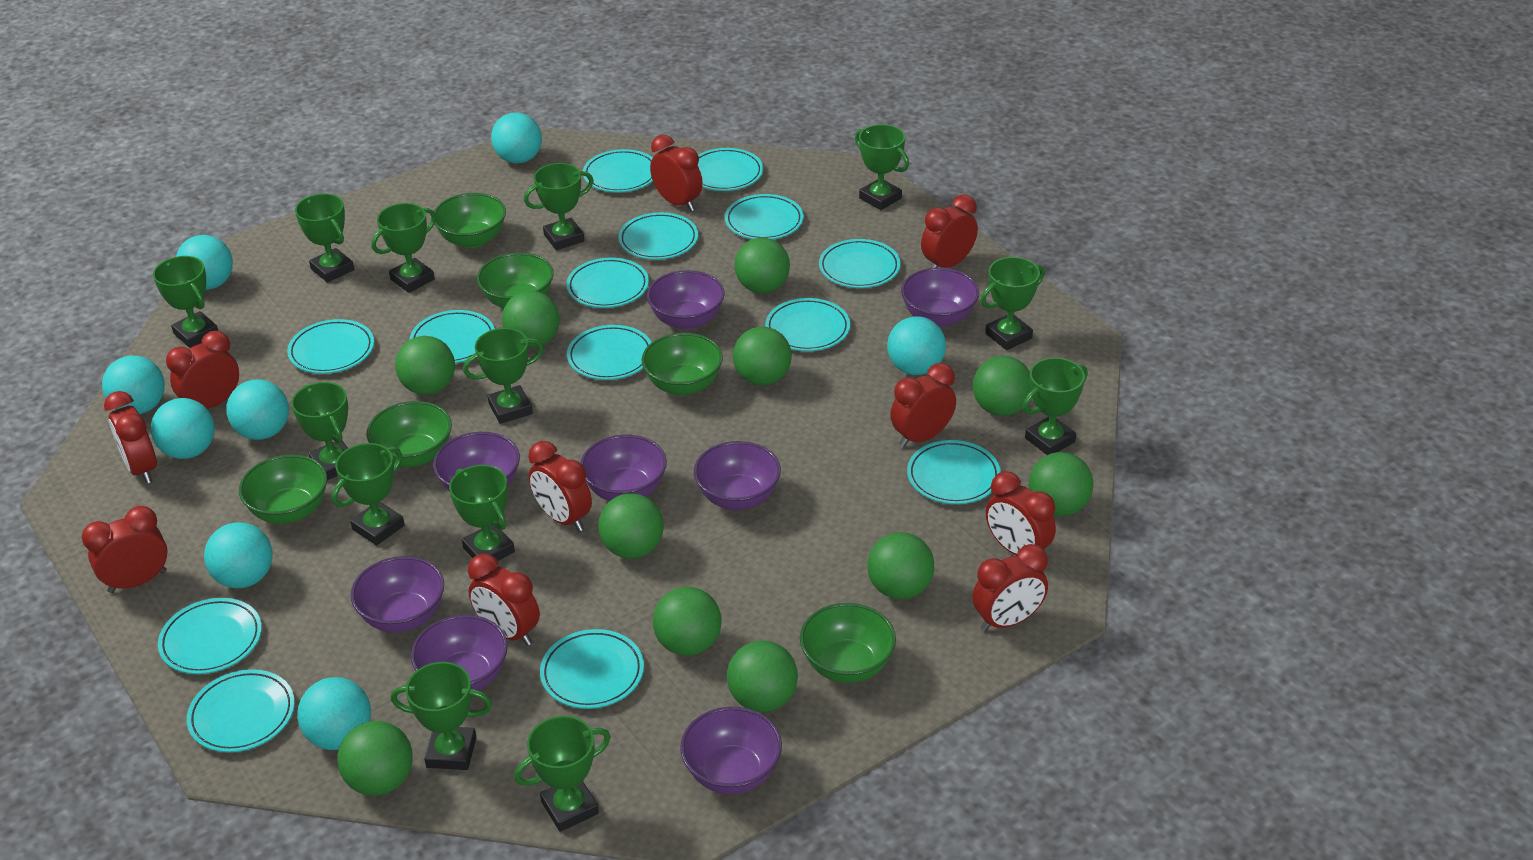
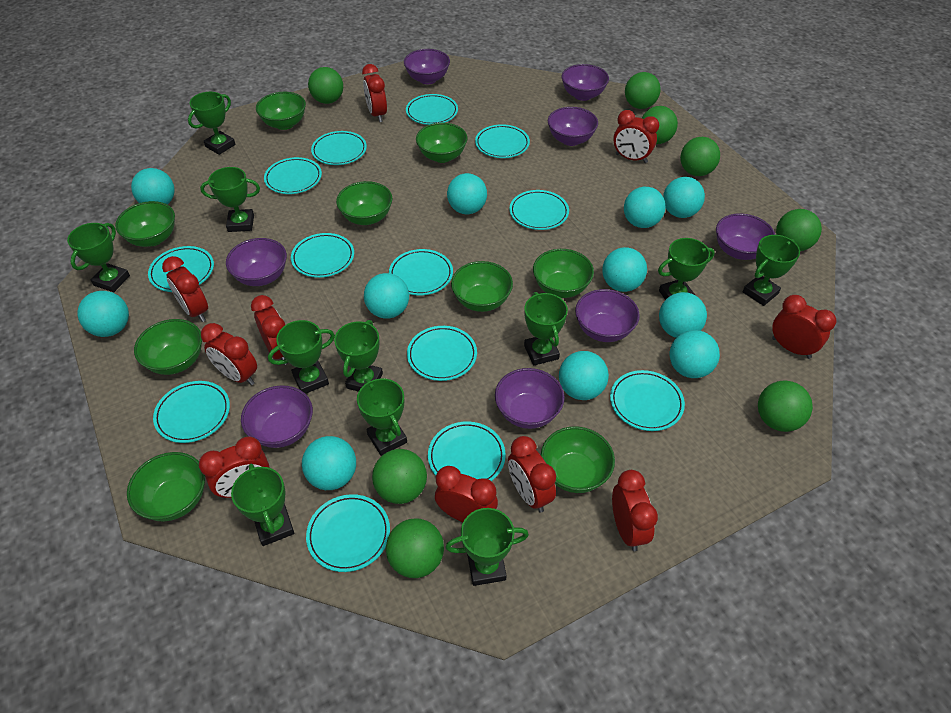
green ball: 11 -> 8
green bowl: 6 -> 9
green trophy: 13 -> 11
turquoise ball: 8 -> 11
turquoise plate: 14 -> 13

